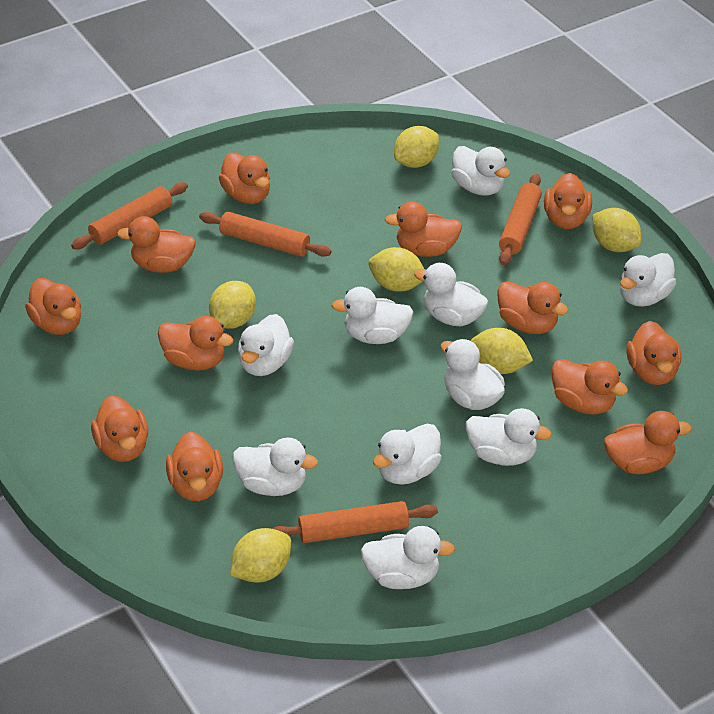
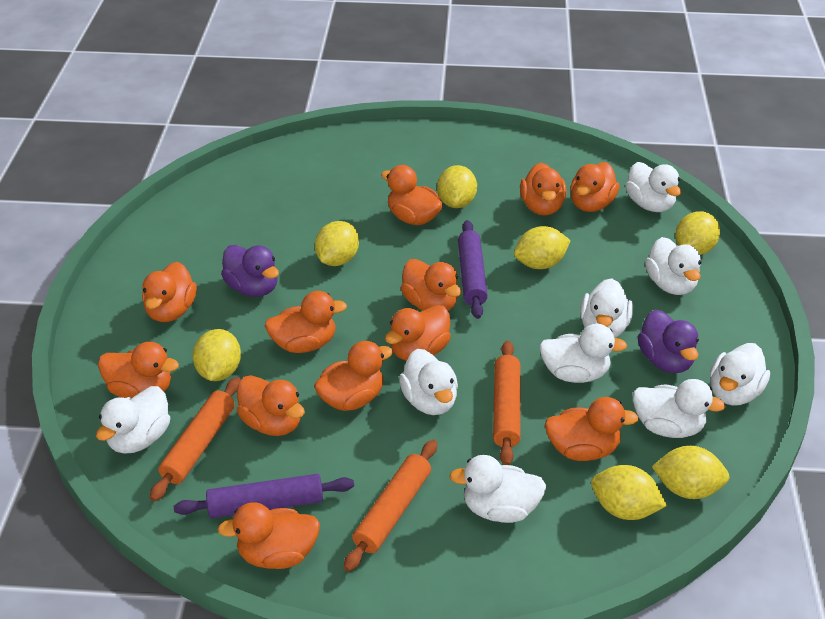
orange rolling pin: 4 -> 3
purple duck: 0 -> 2
purple rolling pin: 0 -> 2
white duck: 10 -> 9
yellow lemon: 6 -> 7

